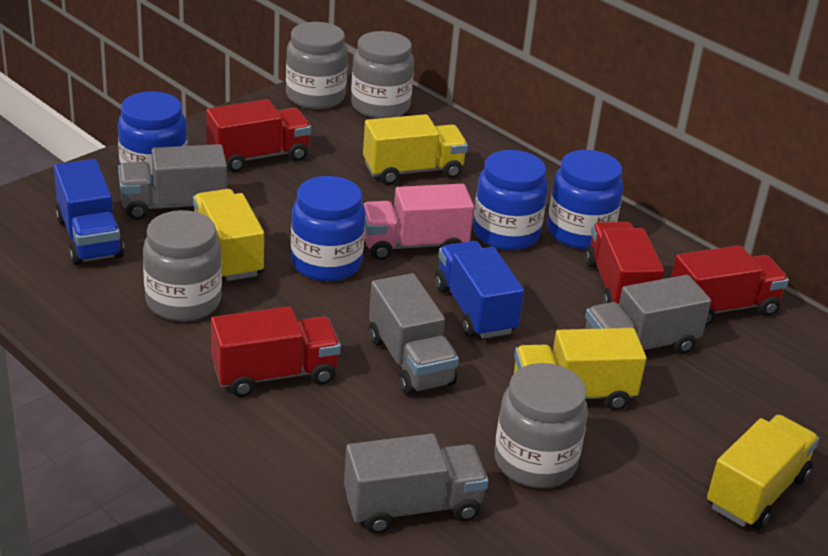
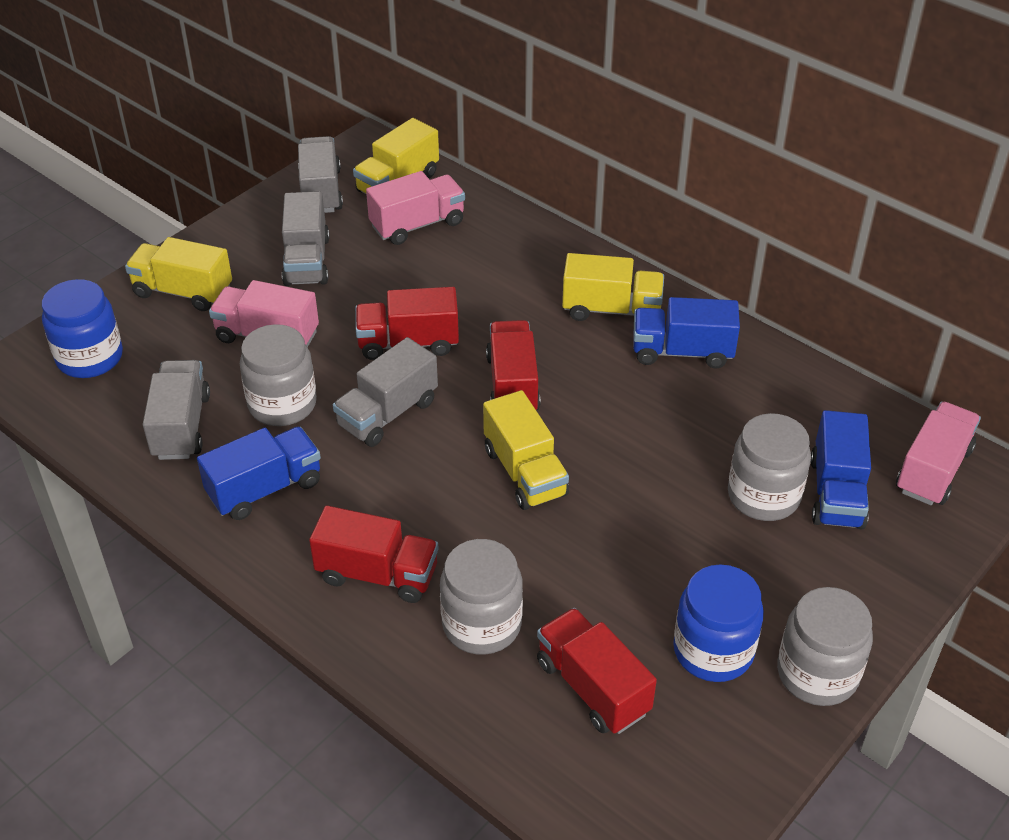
blue jar: 4 -> 2
blue truck: 2 -> 3
pink truck: 1 -> 3

